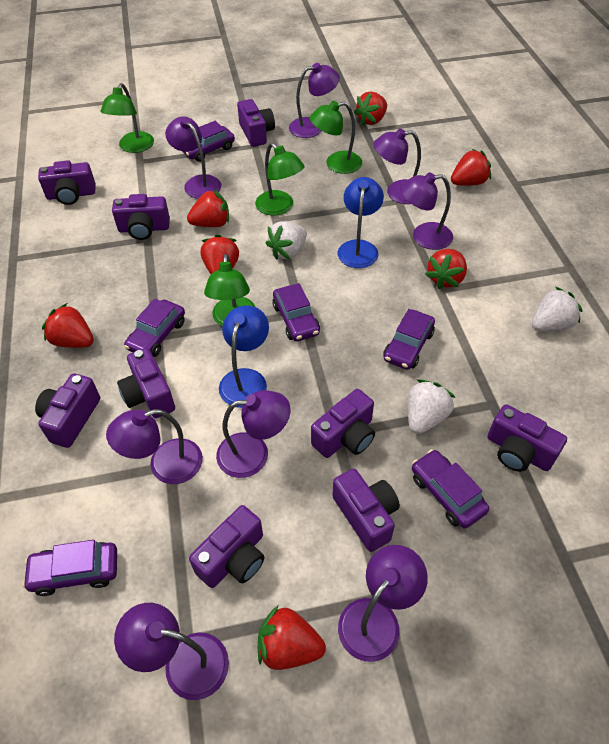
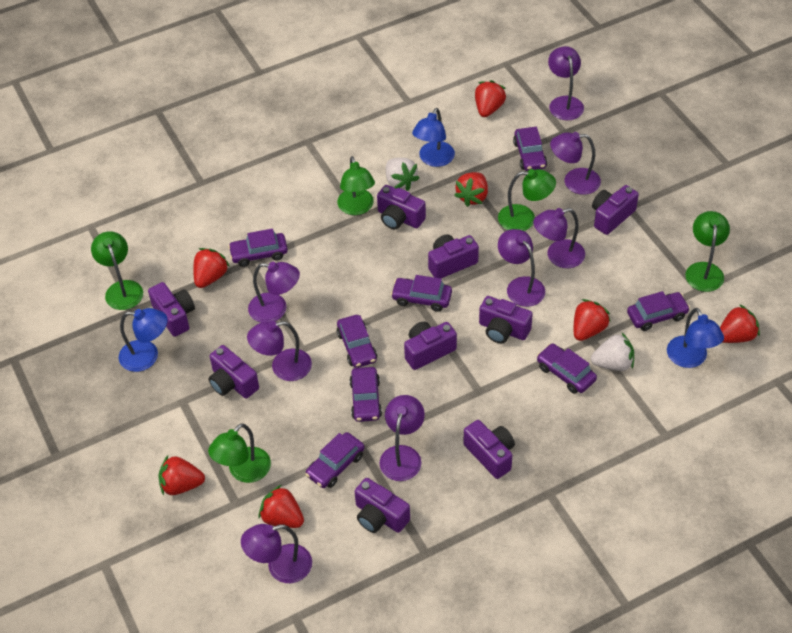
blue lamp: 2 -> 3
green lamp: 4 -> 5
purple car: 6 -> 8
white strawberry: 3 -> 2

